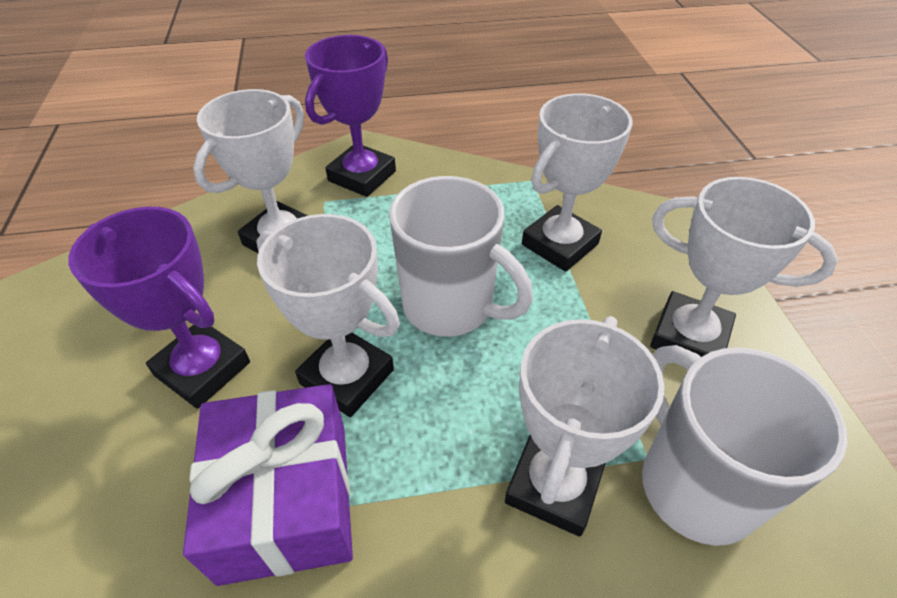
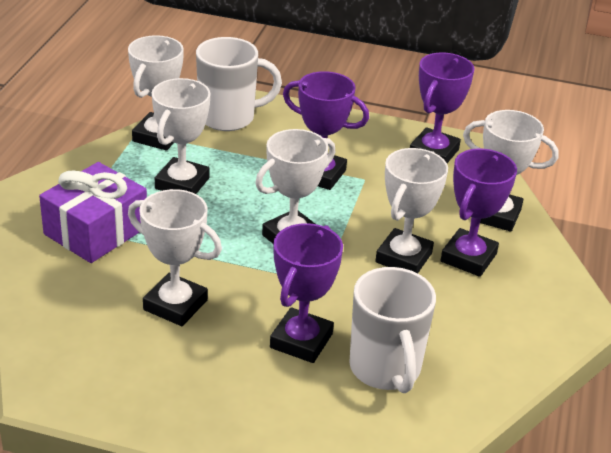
purple trophy: 2 -> 4
white trophy: 5 -> 6

